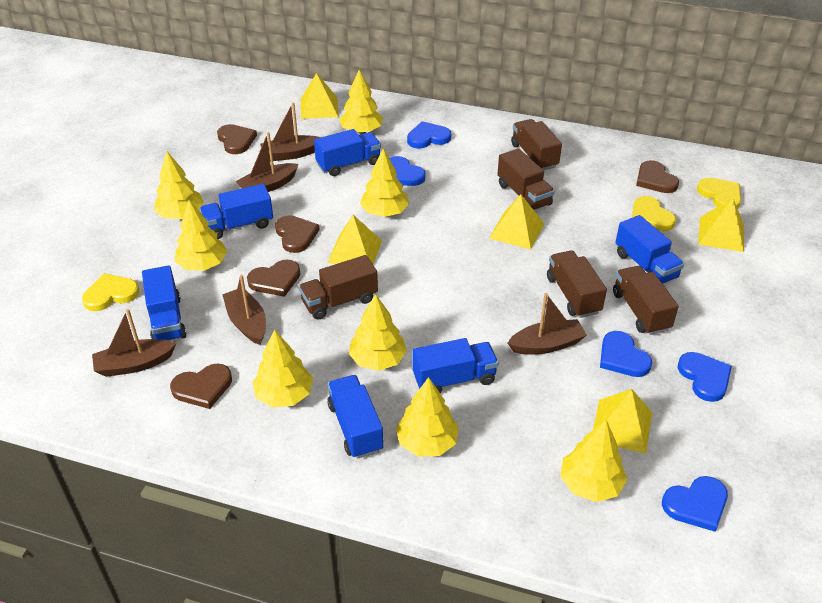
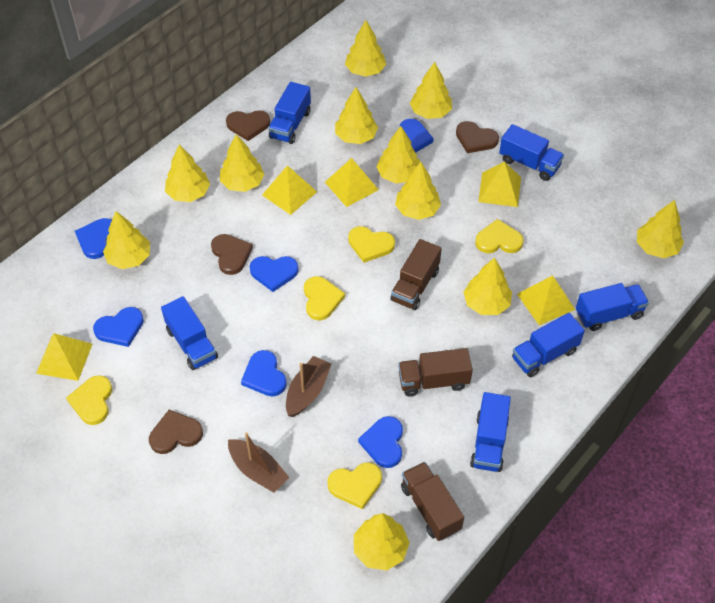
blue heart: 5 -> 6
brown boat: 5 -> 2
brown heart: 5 -> 4
brown truck: 5 -> 3
yellow heart: 3 -> 5
yellow tree: 8 -> 11

